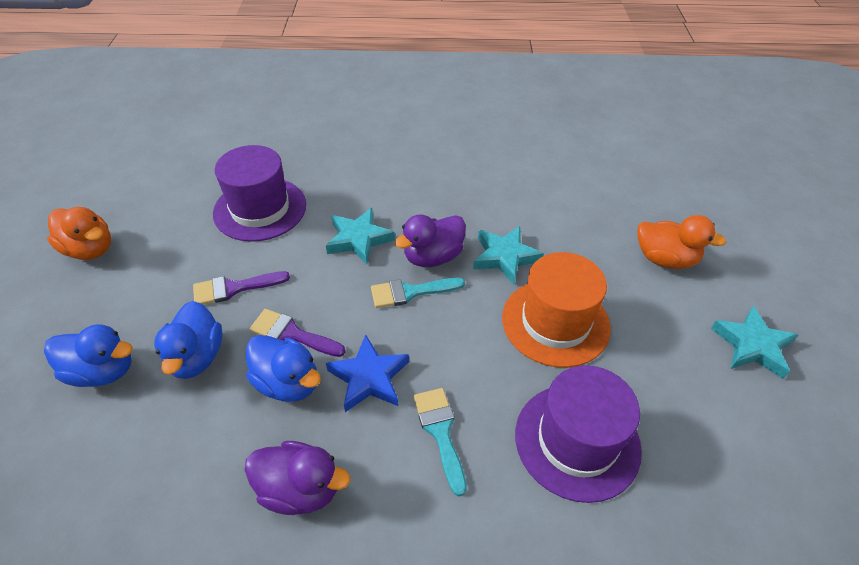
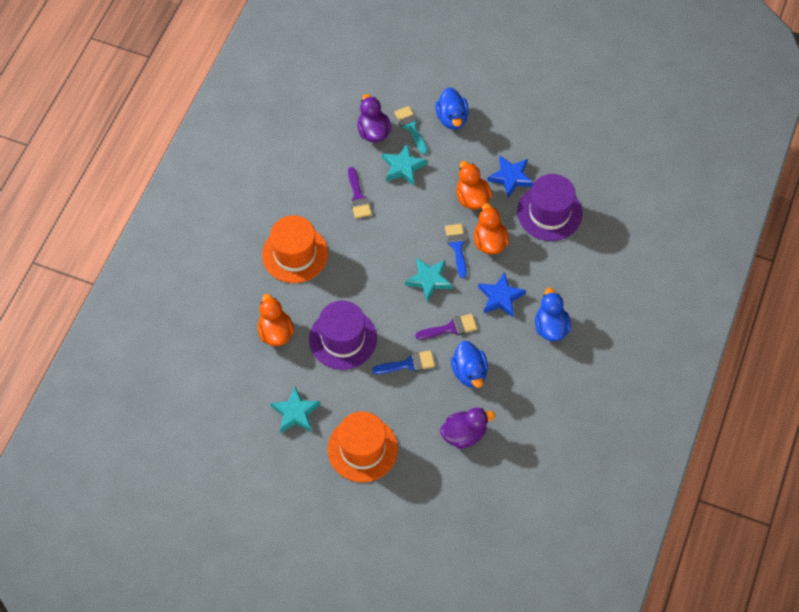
blue brush: 0 -> 2
blue star: 1 -> 2
orange duck: 2 -> 3
orange hat: 1 -> 2
turquoise brush: 2 -> 1

